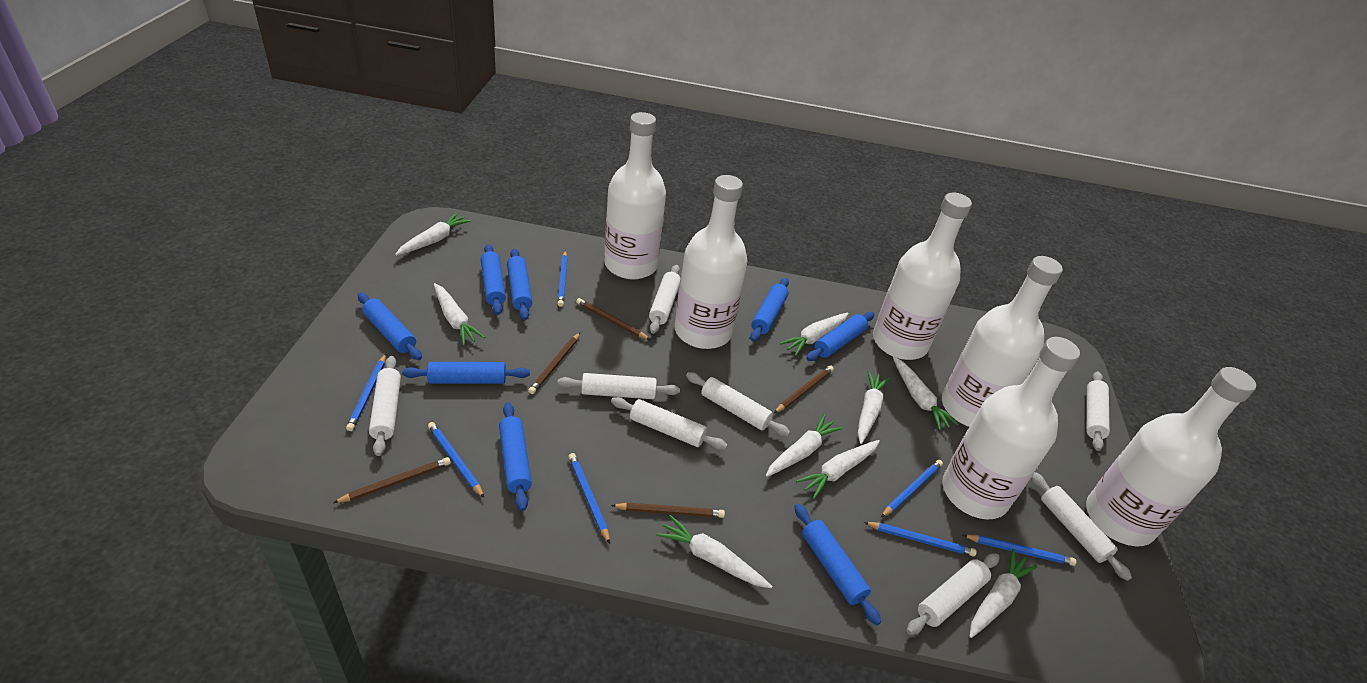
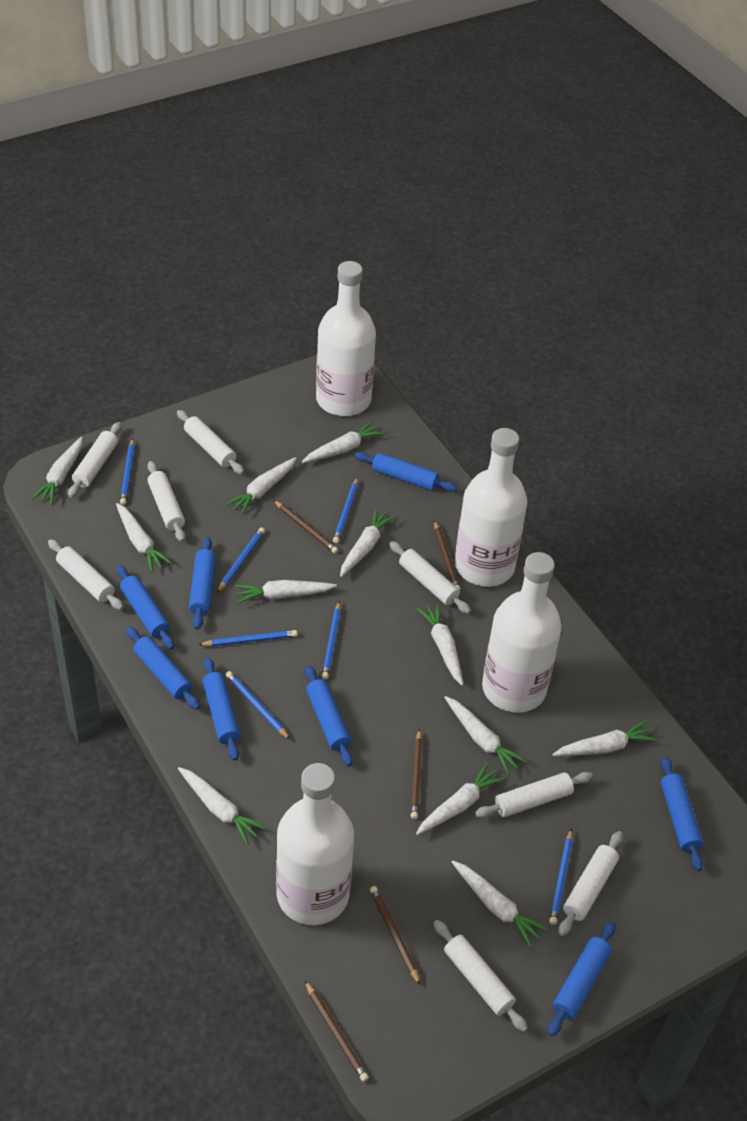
white bottle: 6 -> 4
white carrot: 9 -> 12

